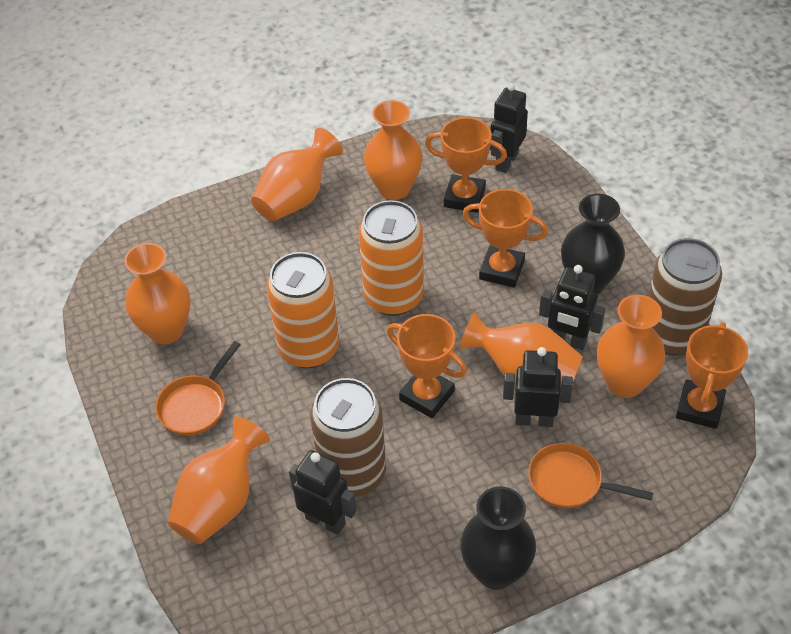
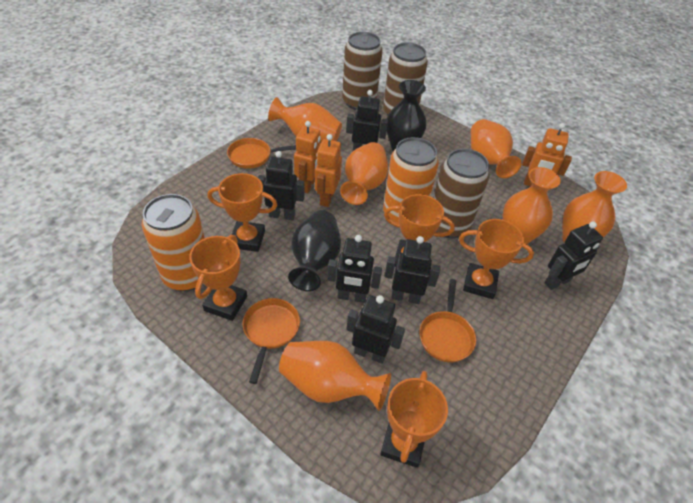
black robot: 4 -> 6
brown can: 2 -> 3
orange pan: 2 -> 3
orange robot: 0 -> 3
orange trophy: 4 -> 5

